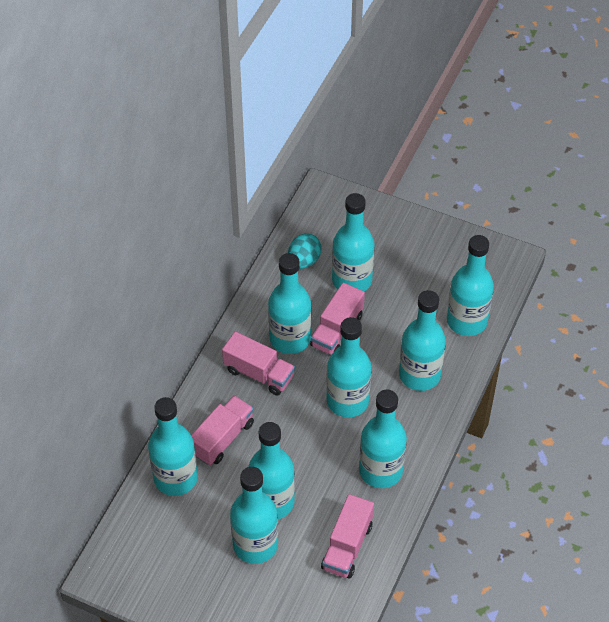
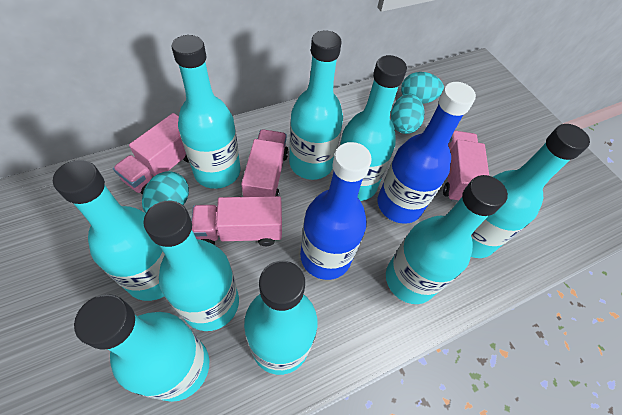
blue bottle: 0 -> 2
turquoise egg: 1 -> 3

